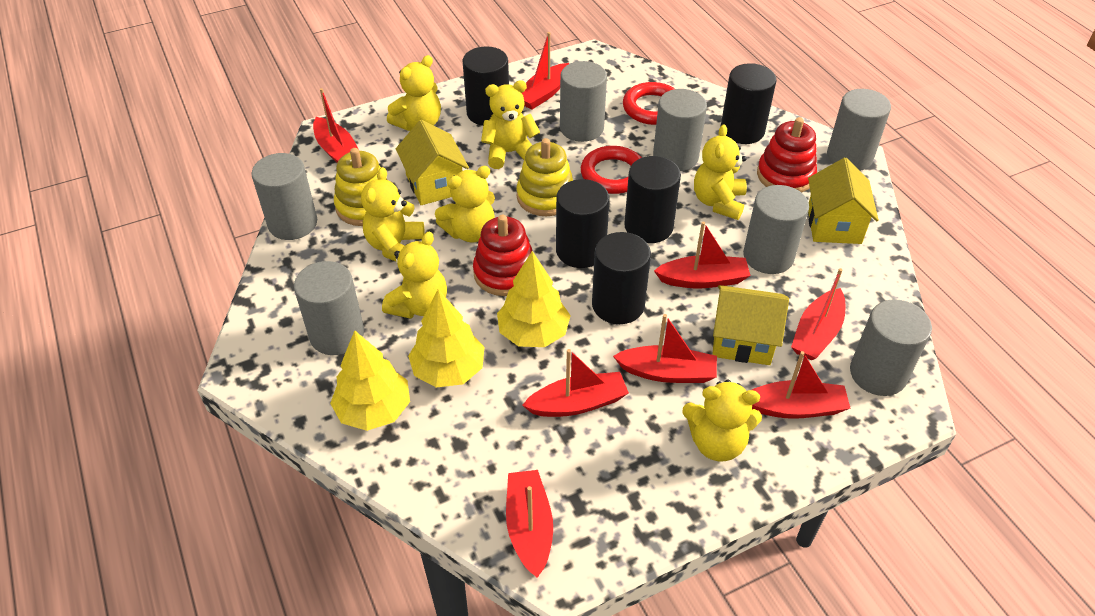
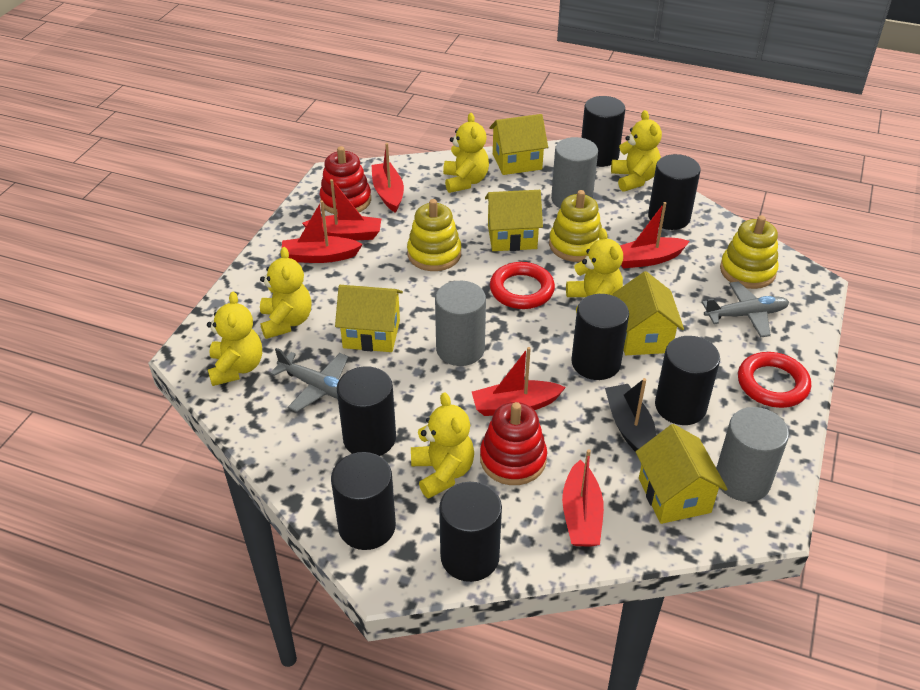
black boat: 0 -> 1
black cylinder: 5 -> 7
grey cylinder: 7 -> 3
grey plane: 0 -> 2
red boat: 8 -> 6
yellow house: 3 -> 5
yellow stacking toy: 2 -> 3
yellow teddy bear: 7 -> 6
yellow tree: 3 -> 0

